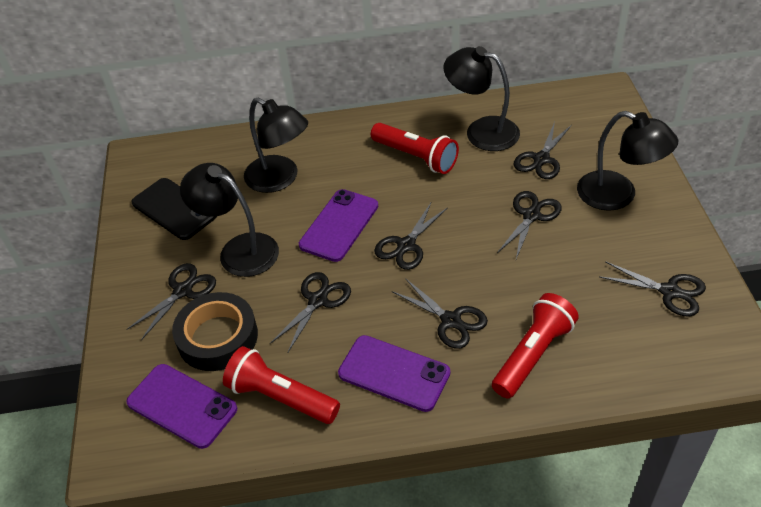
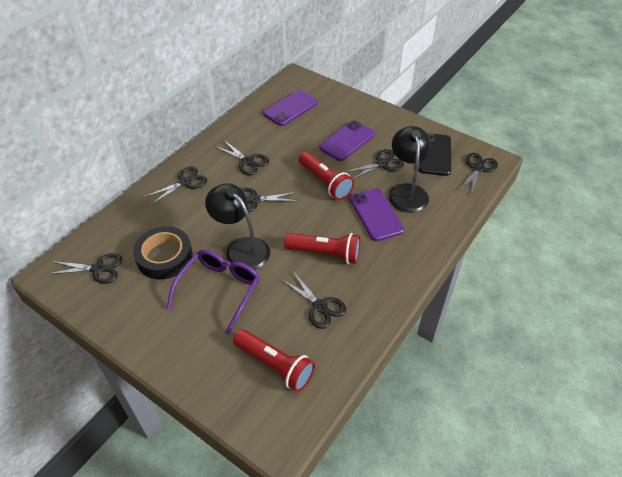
black lamp: 4 -> 2
purple glasses: 0 -> 1

